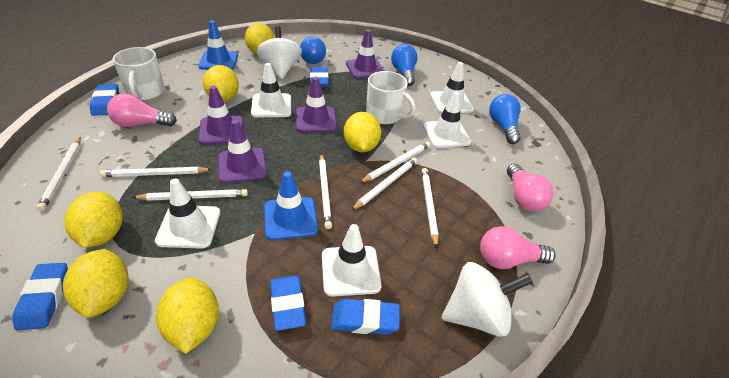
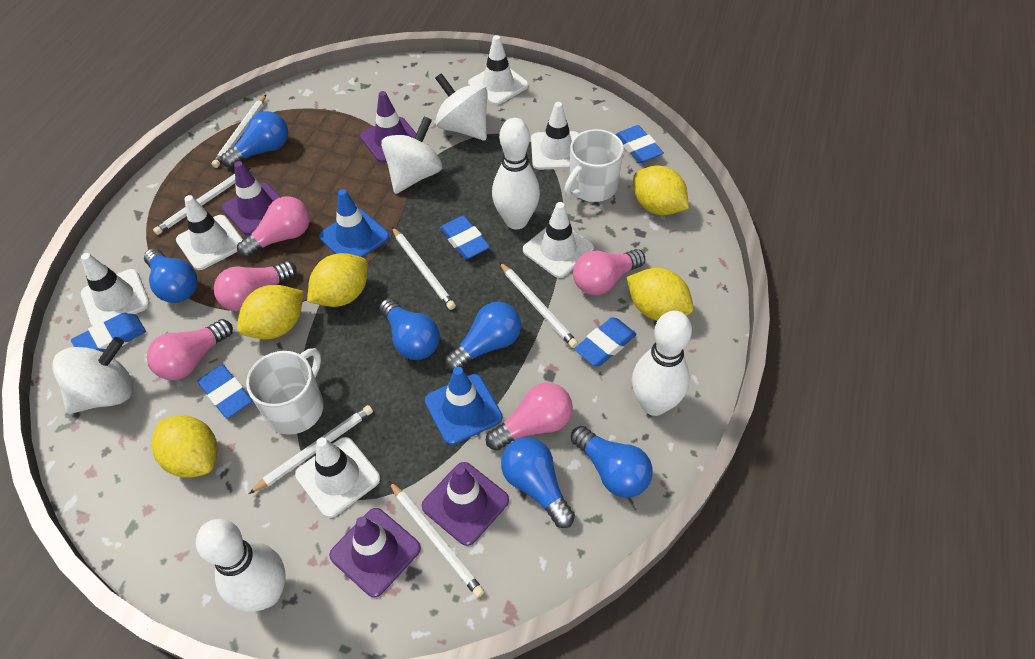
blue light bulb: 3 -> 6
pink light bulb: 3 -> 5
white bowling pin: 0 -> 3
white pencil: 7 -> 6
white spinning top: 2 -> 3
white traffic cone: 5 -> 6
yellow lemon: 6 -> 5

